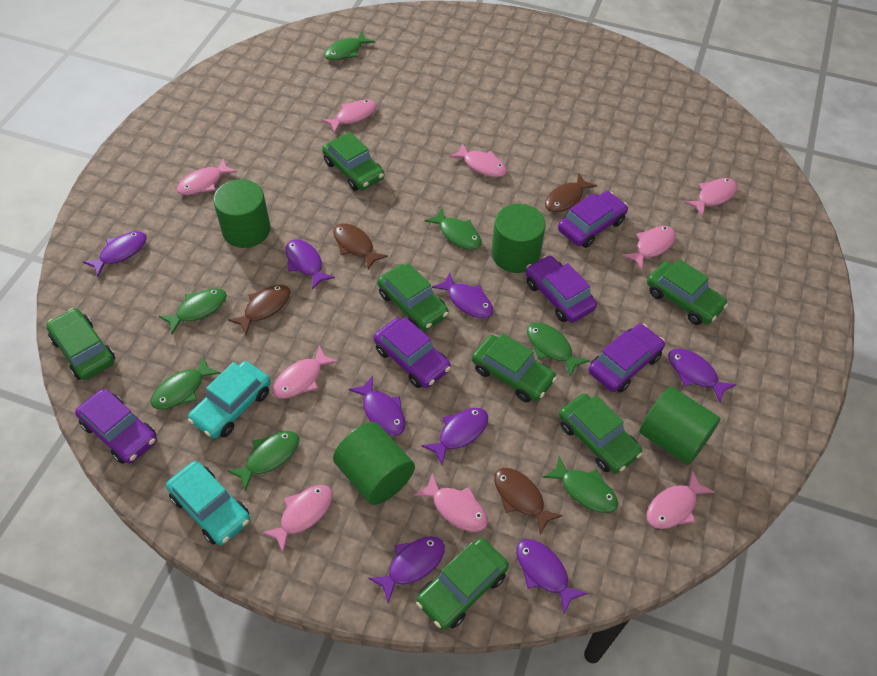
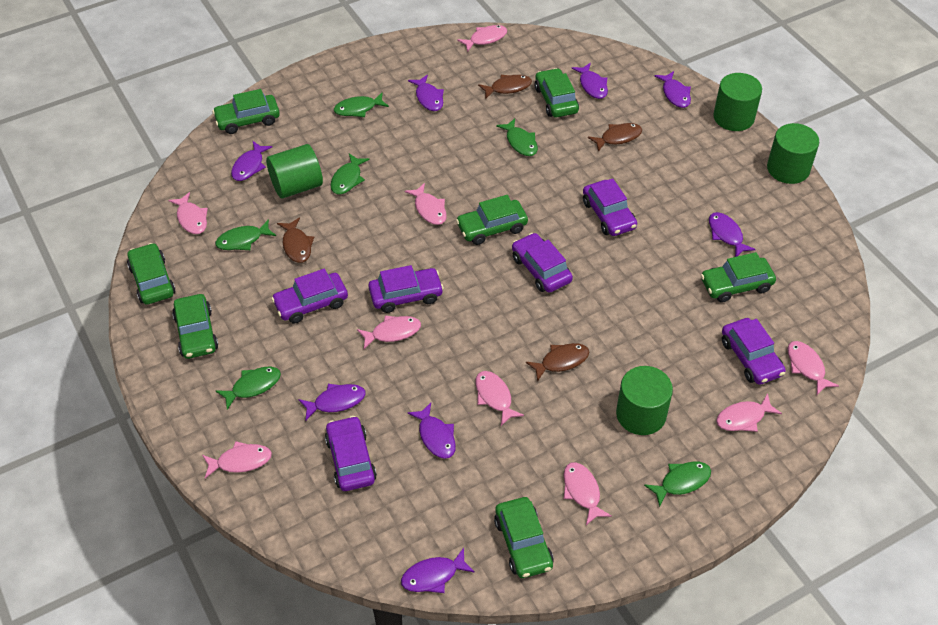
green fish: 7 -> 6
purple car: 5 -> 6
turquoise car: 2 -> 0

